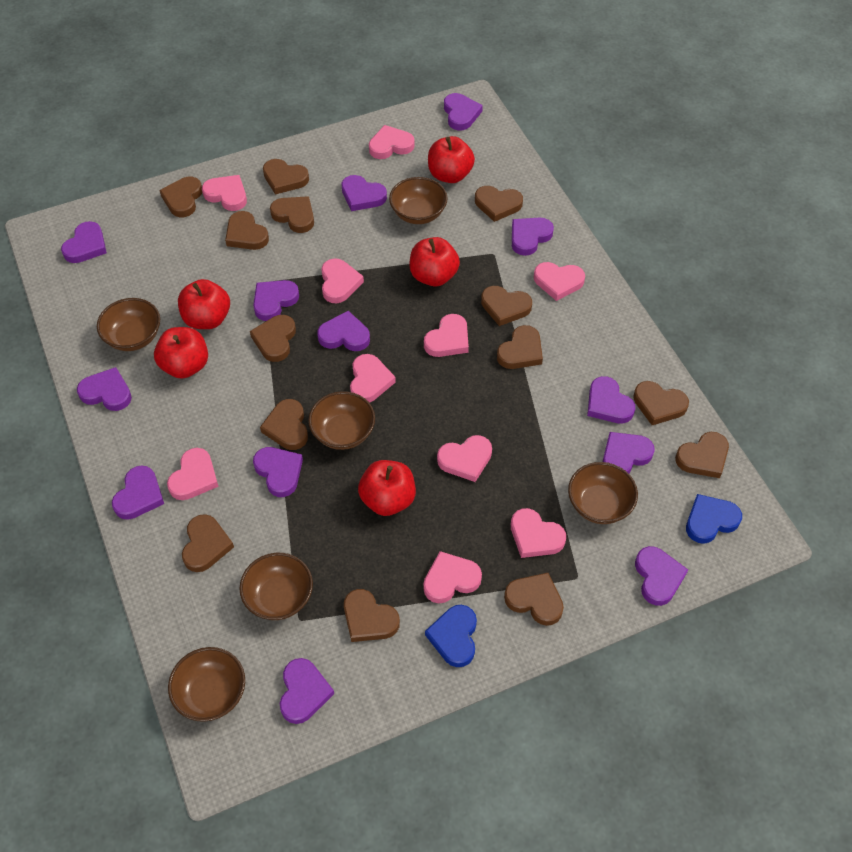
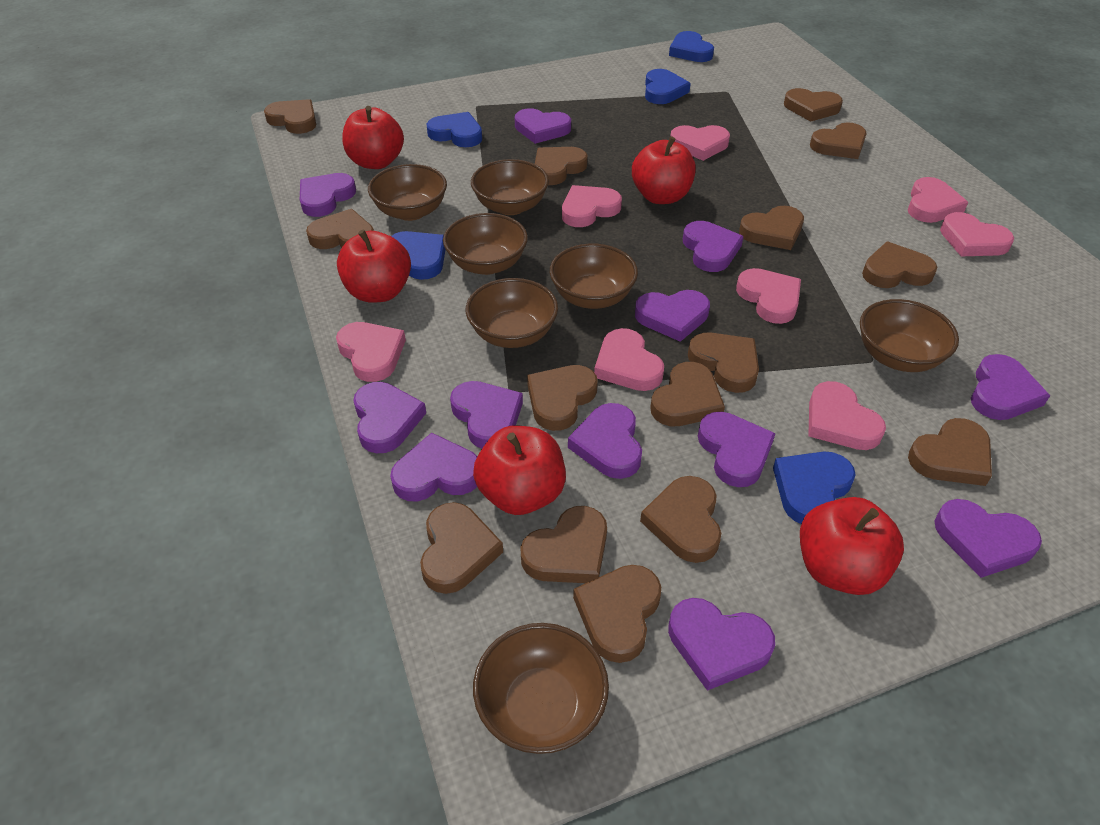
blue heart: 2 -> 5
brown bowl: 6 -> 7
brown heart: 14 -> 15
pink heart: 10 -> 8
purple heart: 13 -> 12

